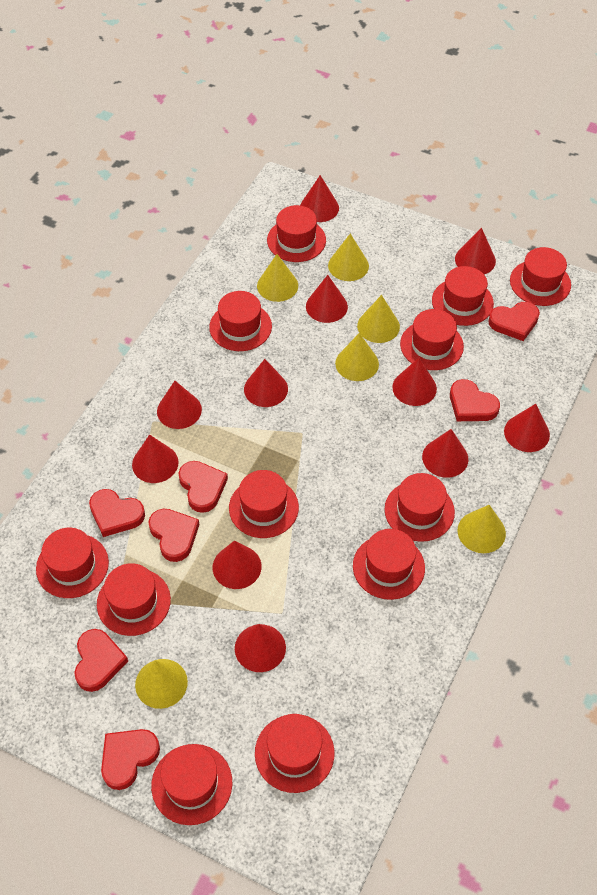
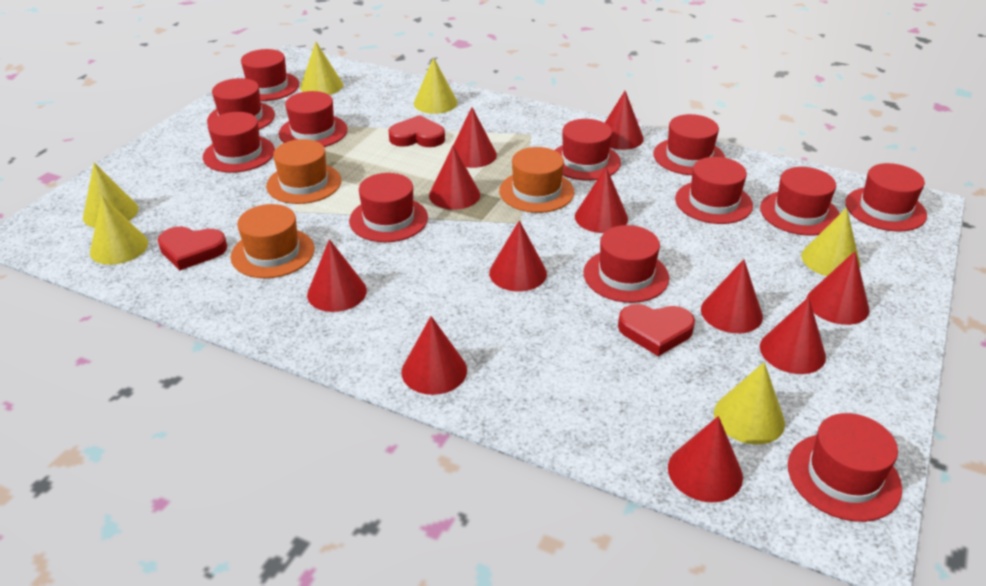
orange hat: 0 -> 3
red heart: 7 -> 3

